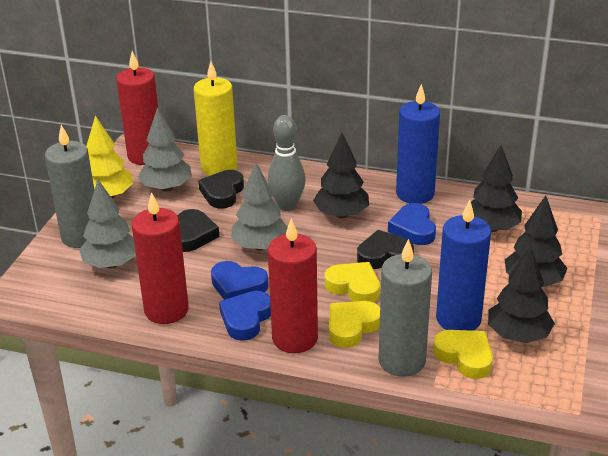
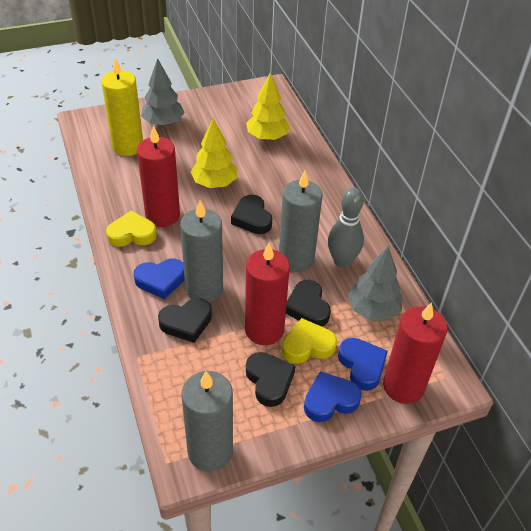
black heart: 3 -> 4
black tree: 4 -> 0
blue candle: 2 -> 0
grey candle: 2 -> 3
grey tree: 3 -> 2
yellow heart: 3 -> 2
yellow tree: 1 -> 2

